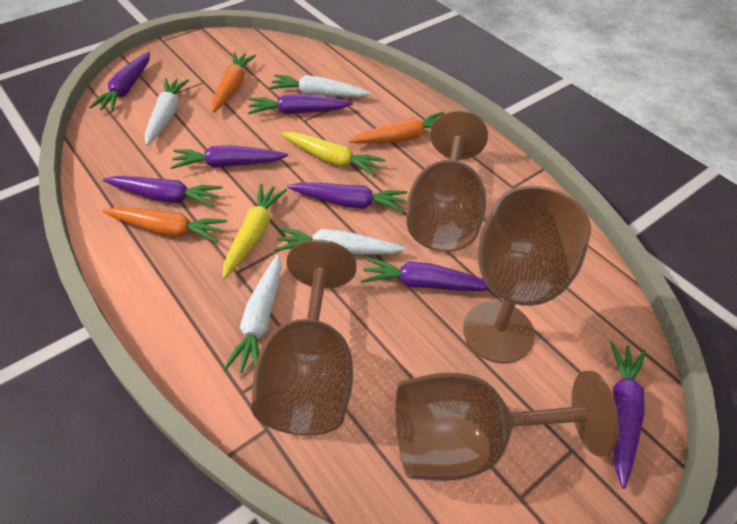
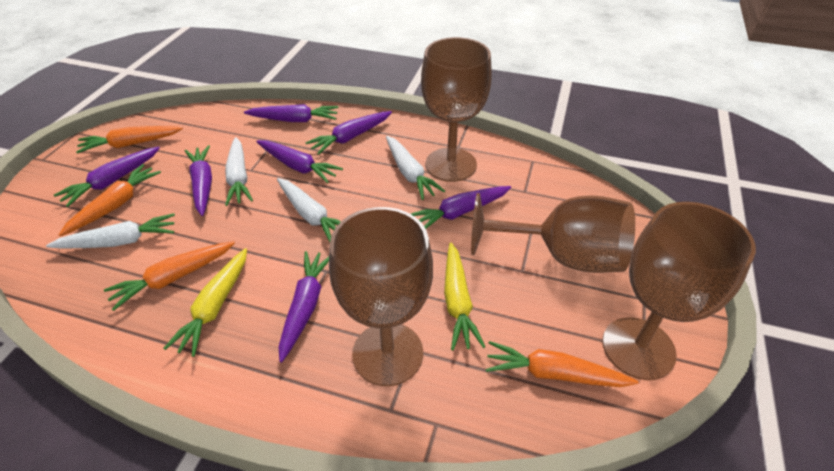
orange carrot: 3 -> 4

